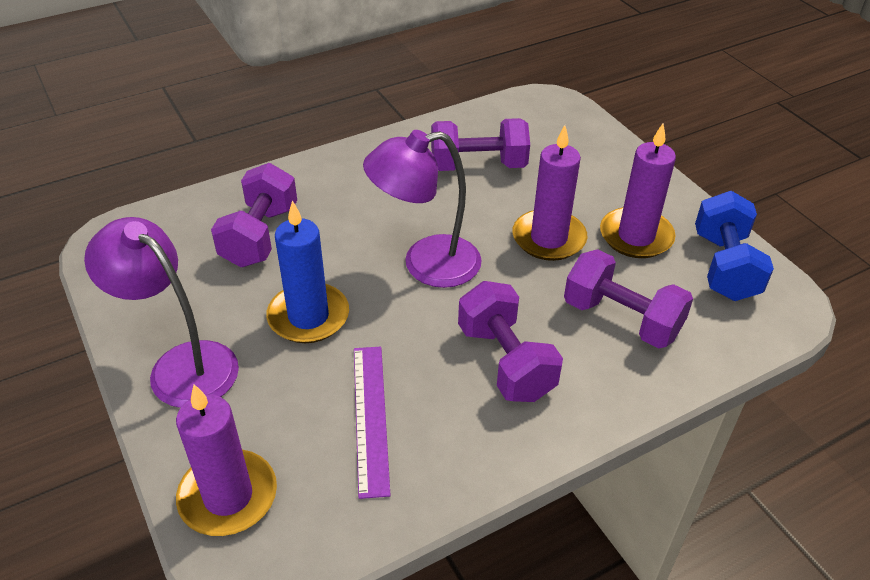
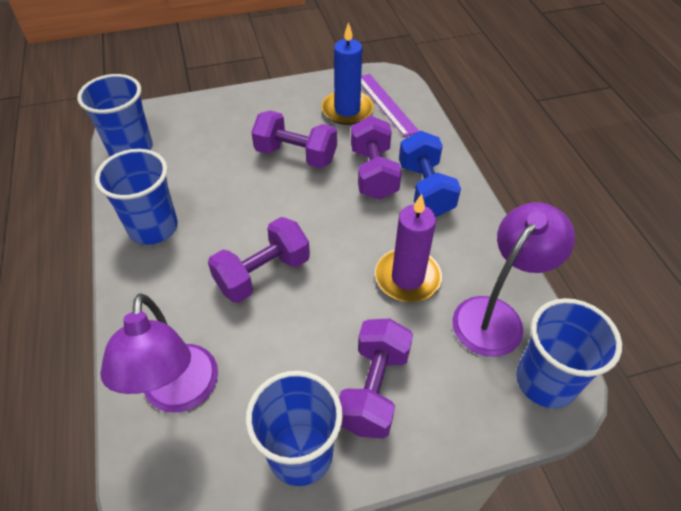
blue cup: 0 -> 4
purple candle: 3 -> 1

